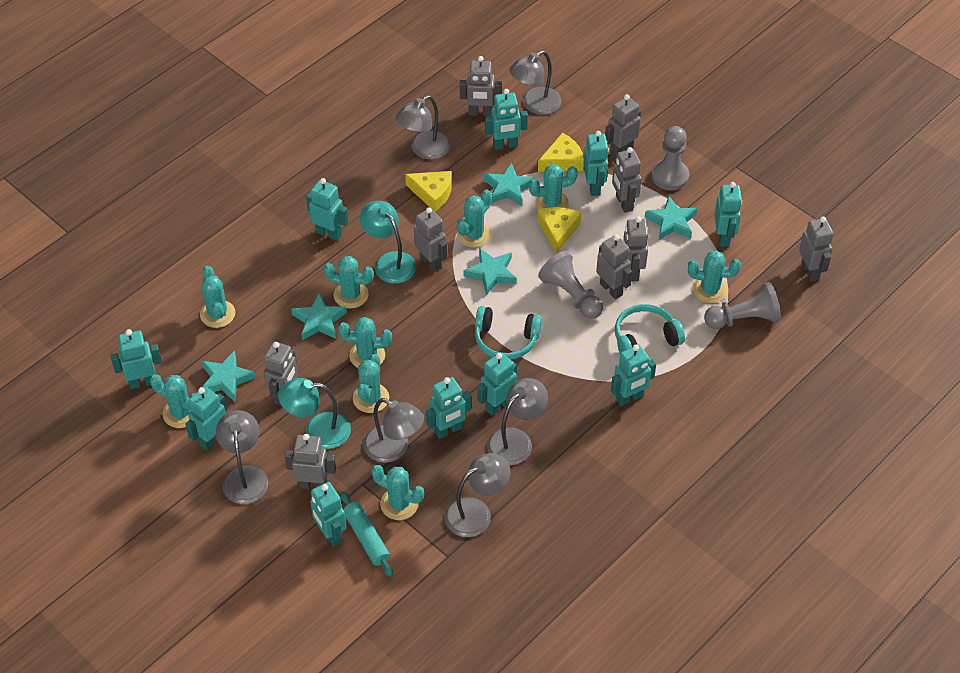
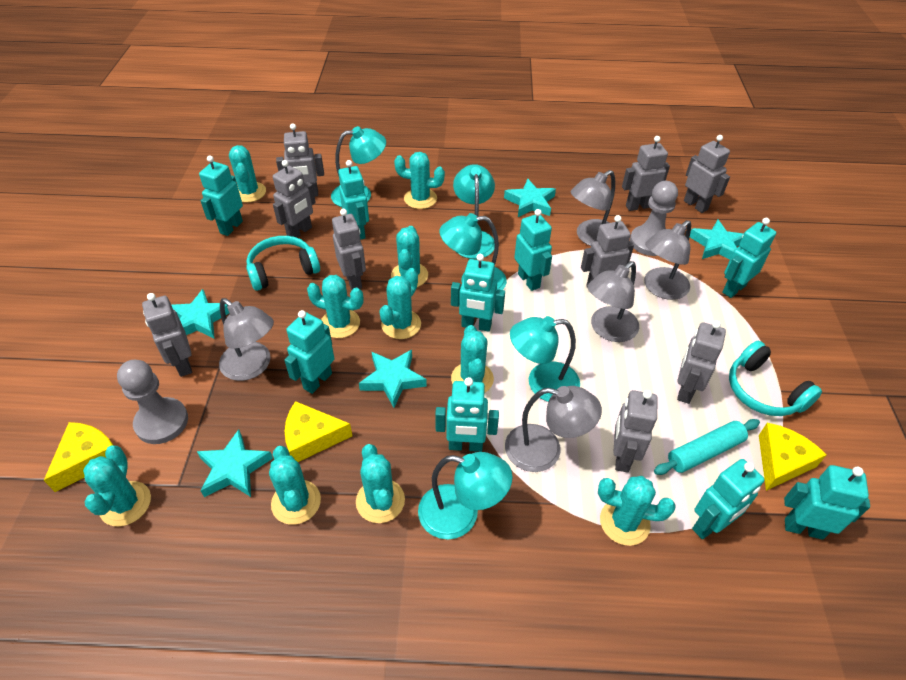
grey lamp: 6 -> 5
grey pawn: 3 -> 2
turquoise cactus: 9 -> 10
turquoise lamp: 2 -> 5
turquoise robot: 10 -> 9

